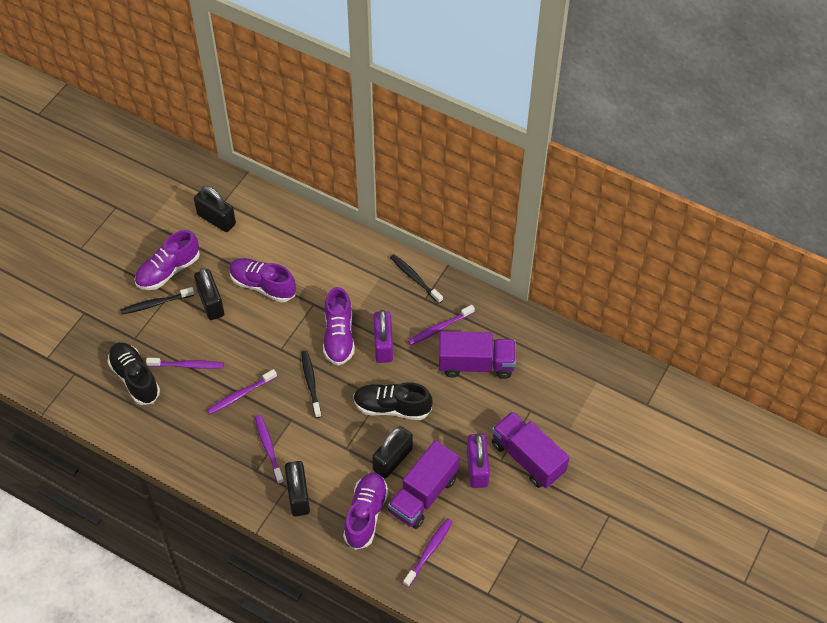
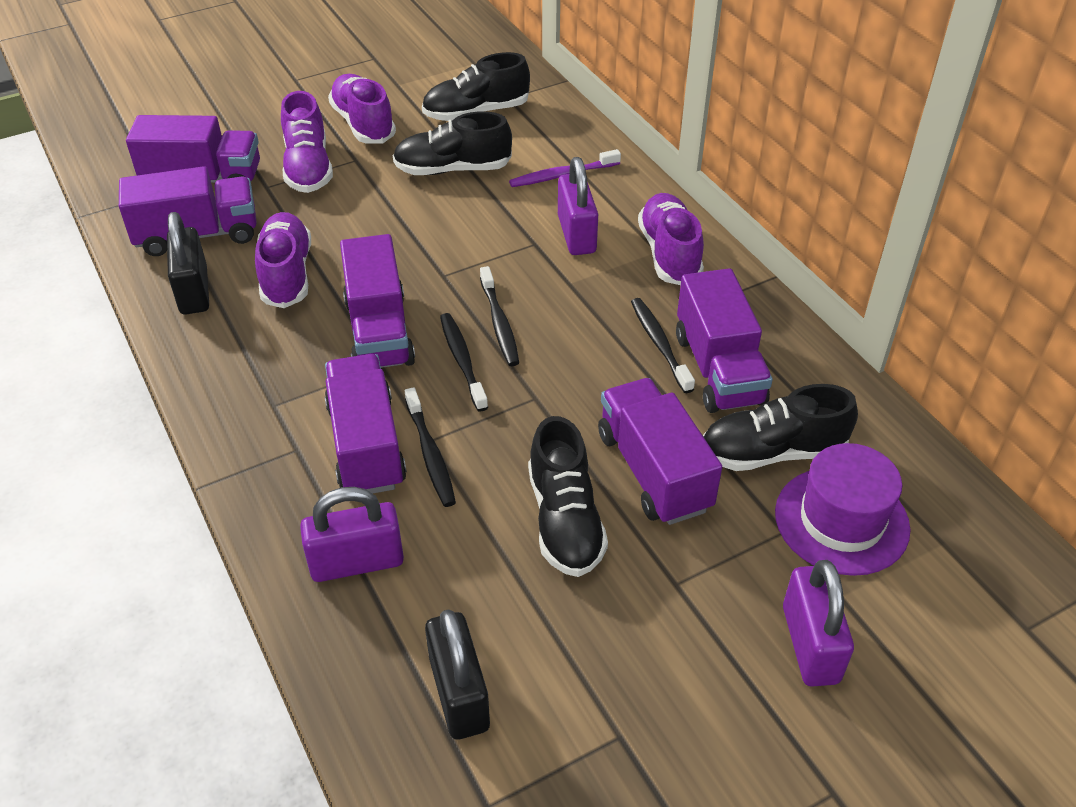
black padlock: 4 -> 2
black shoe: 2 -> 4
black toothbrush: 3 -> 4
purple hat: 0 -> 1
purple padlock: 2 -> 3
purple toothbrush: 5 -> 1
purple truck: 3 -> 6

